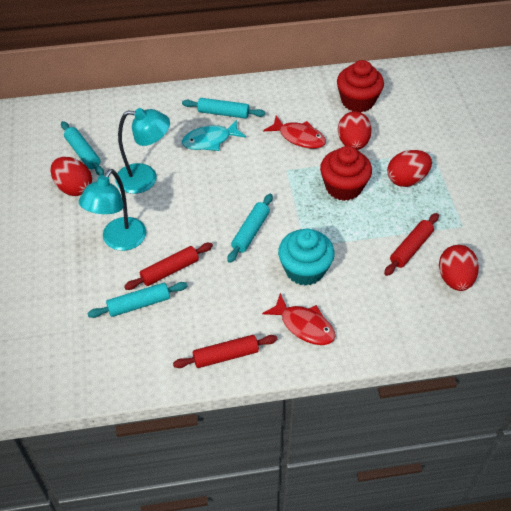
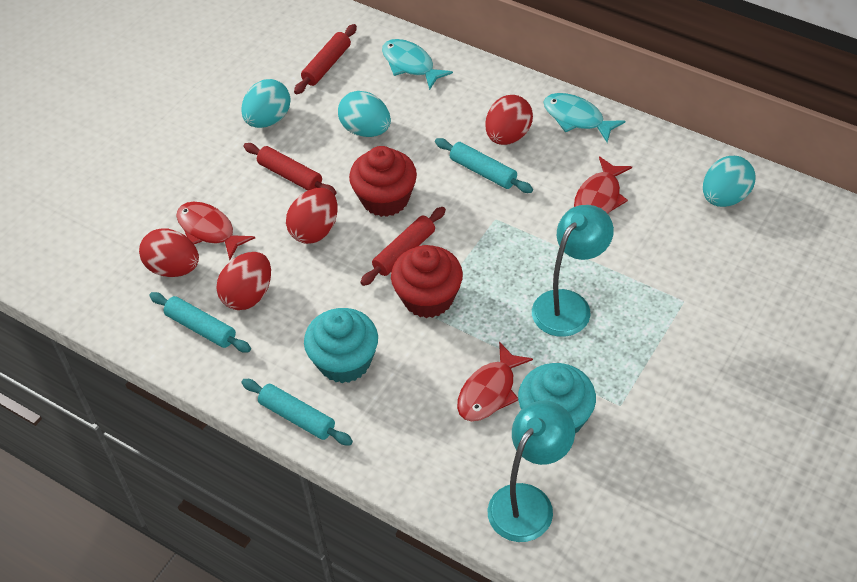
red fish: 2 -> 3
turquoise cupcake: 1 -> 2
turquoise egg: 0 -> 3
turquoise fish: 1 -> 2
turquoise rolling pin: 4 -> 3

